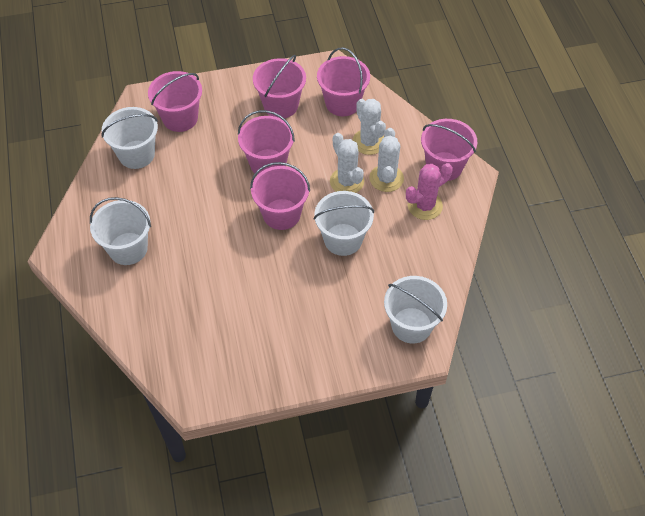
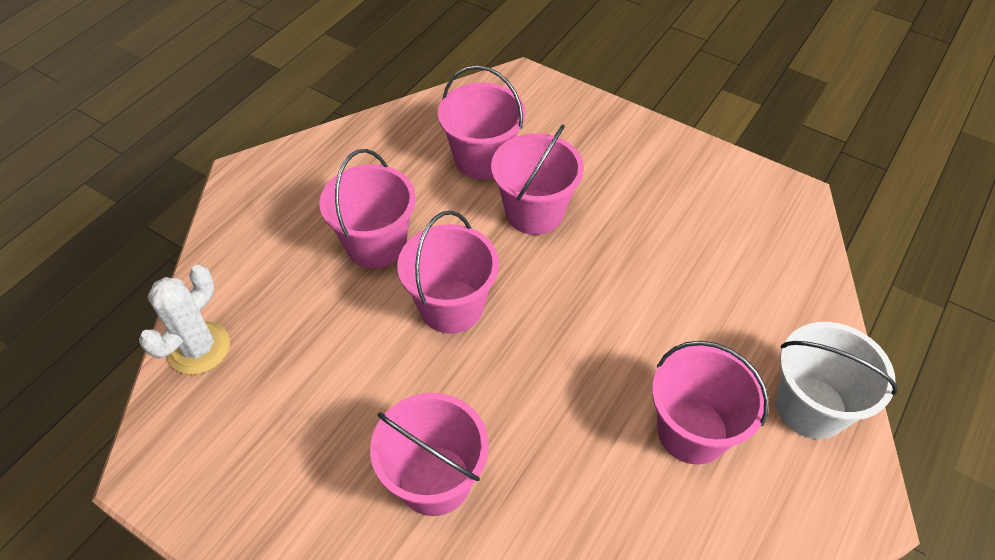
pink cactus: 1 -> 0
white bucket: 4 -> 1
white cactus: 3 -> 1

